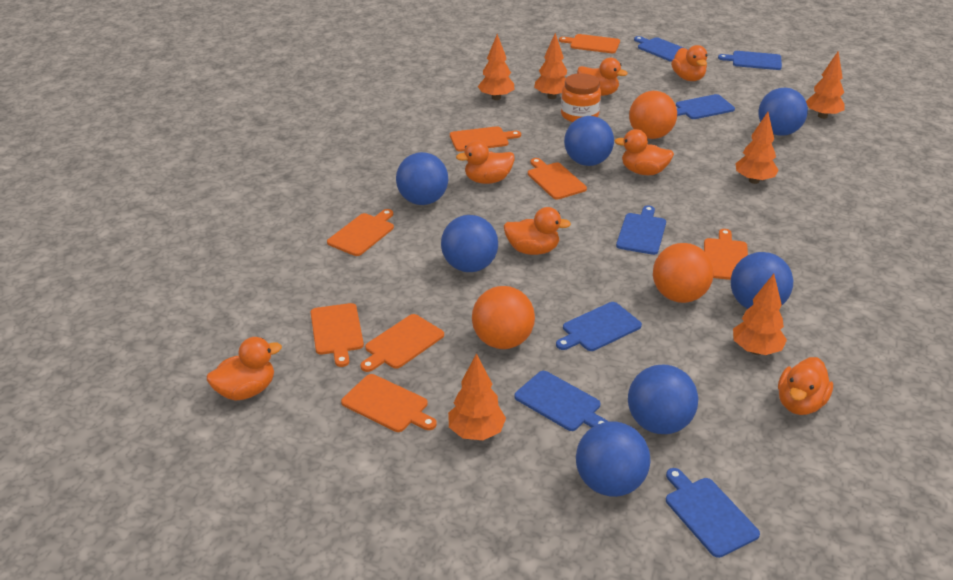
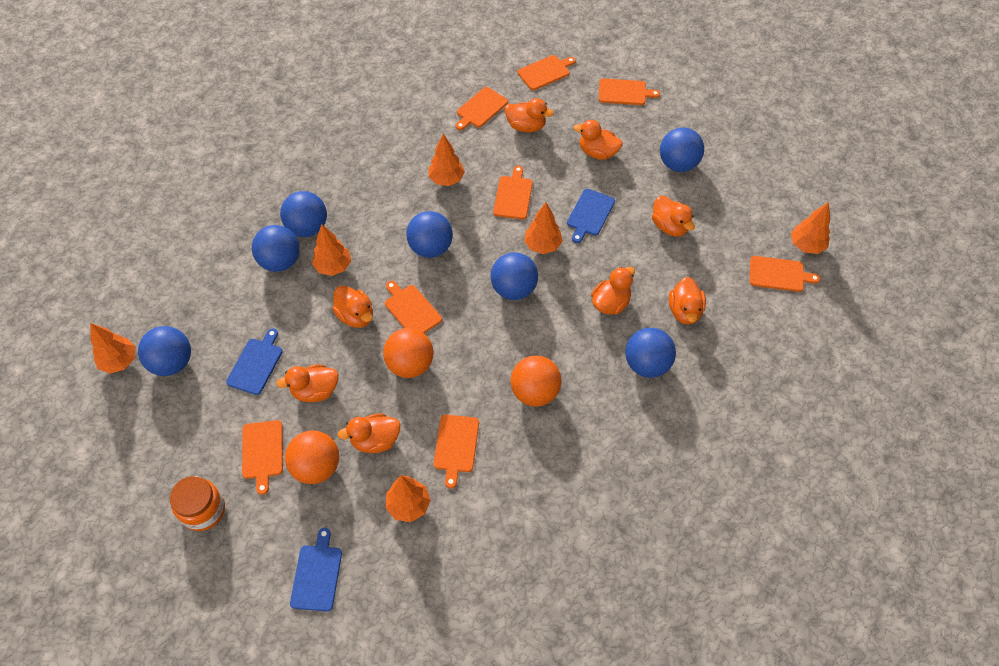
blue cutting board: 7 -> 3
orange duck: 7 -> 8

